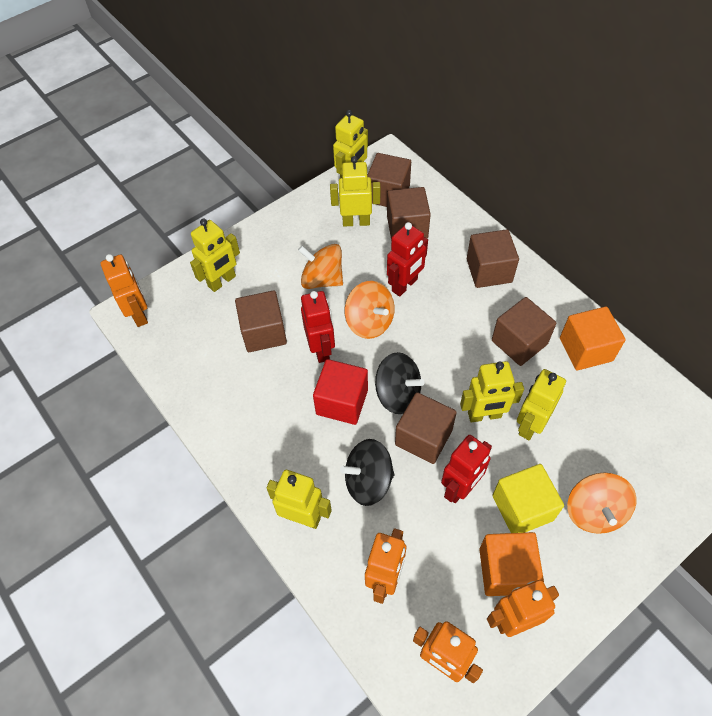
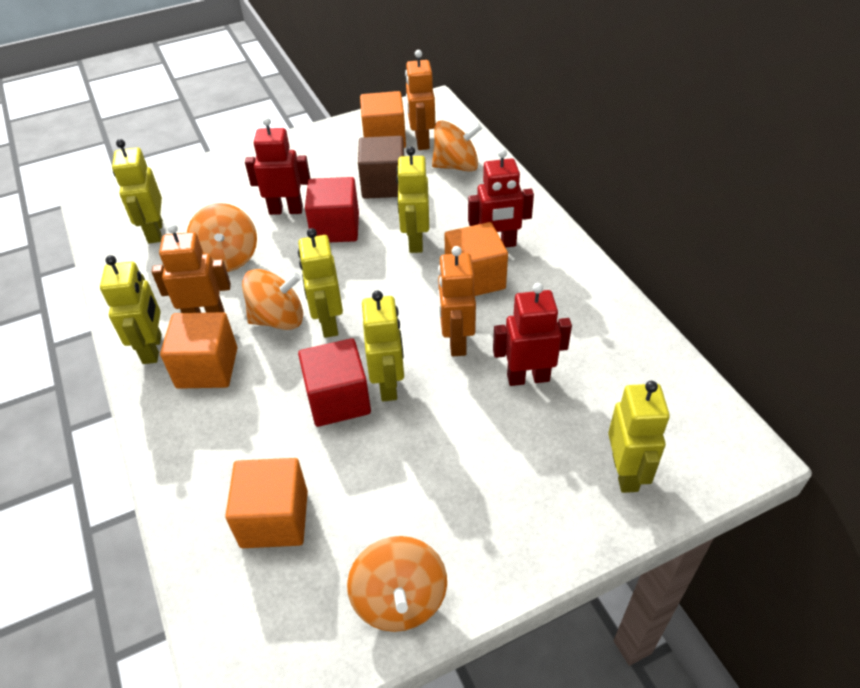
black spinning top: 2 -> 0
brown cube: 6 -> 1
orange cube: 2 -> 4
orange robot: 4 -> 3
orange spinning top: 3 -> 4
red cube: 1 -> 2
yellow cube: 1 -> 0

